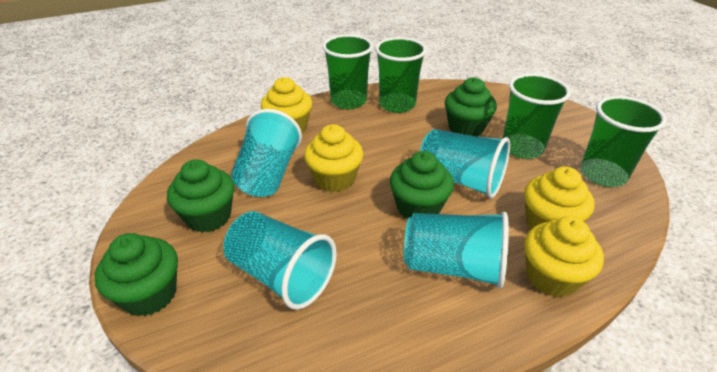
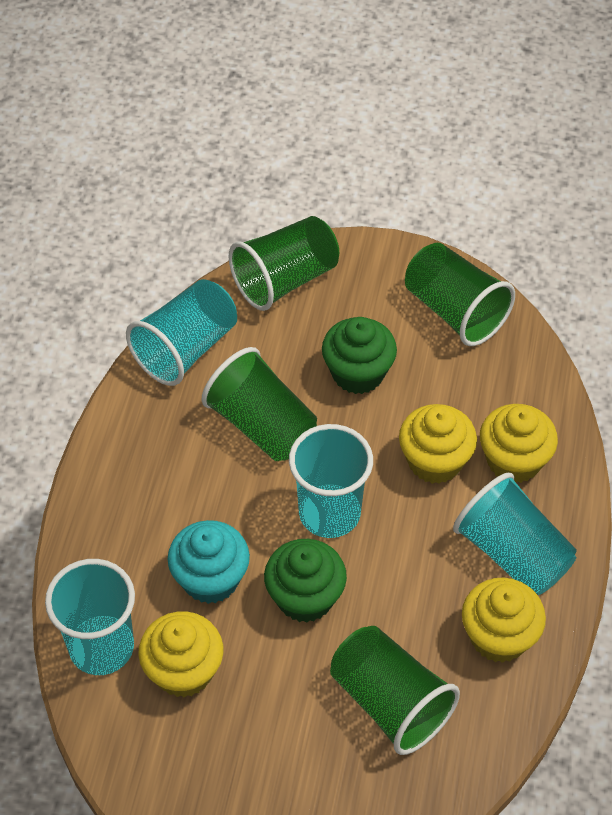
green cupcake: 4 -> 2
turquoise cupcake: 0 -> 1

